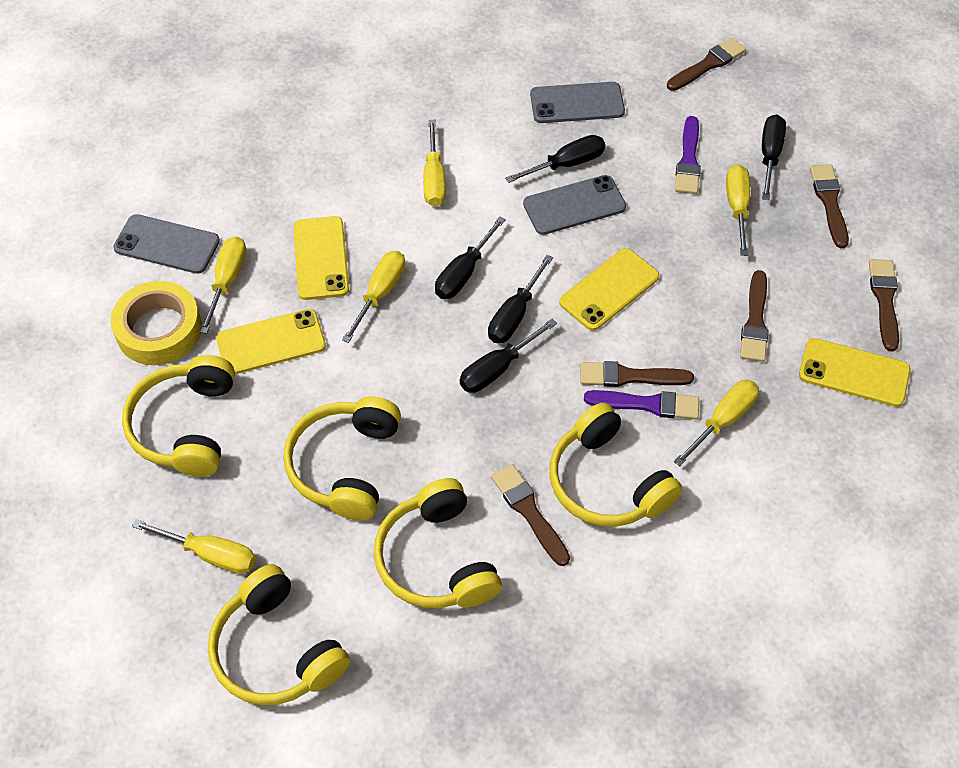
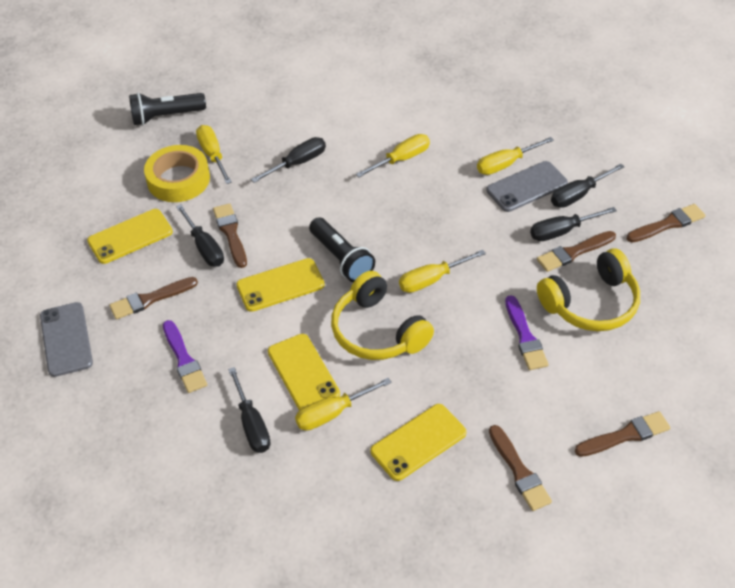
black flashlight: 0 -> 2
grey phone: 3 -> 2
yellow headphones: 5 -> 2
yellow screwdriver: 6 -> 5

